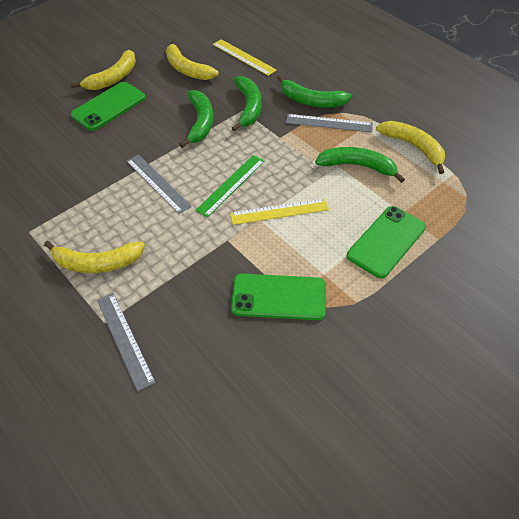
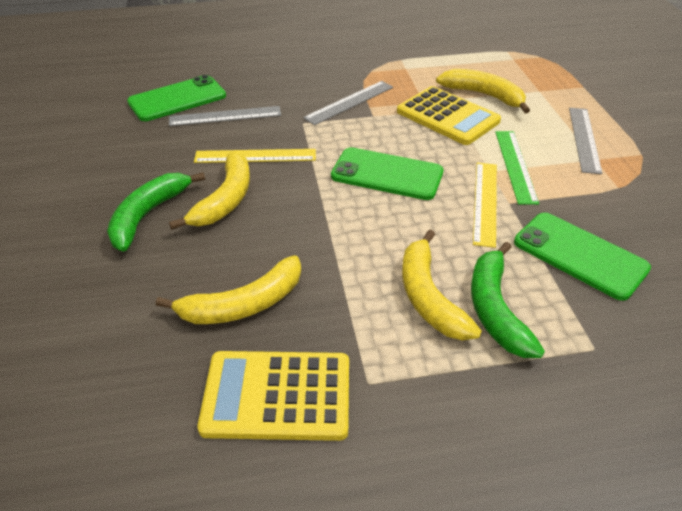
green banana: 4 -> 2
yellow calculator: 0 -> 2

